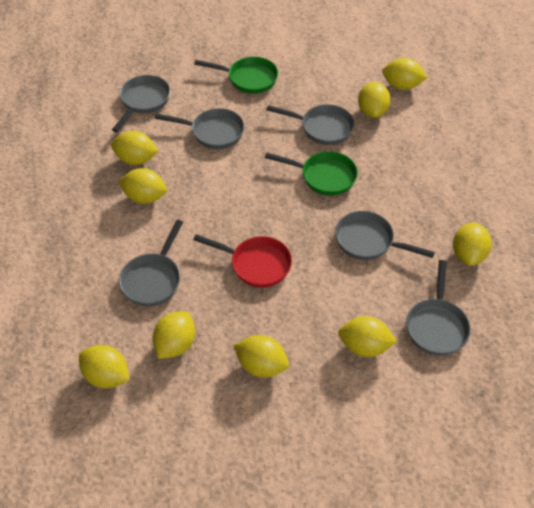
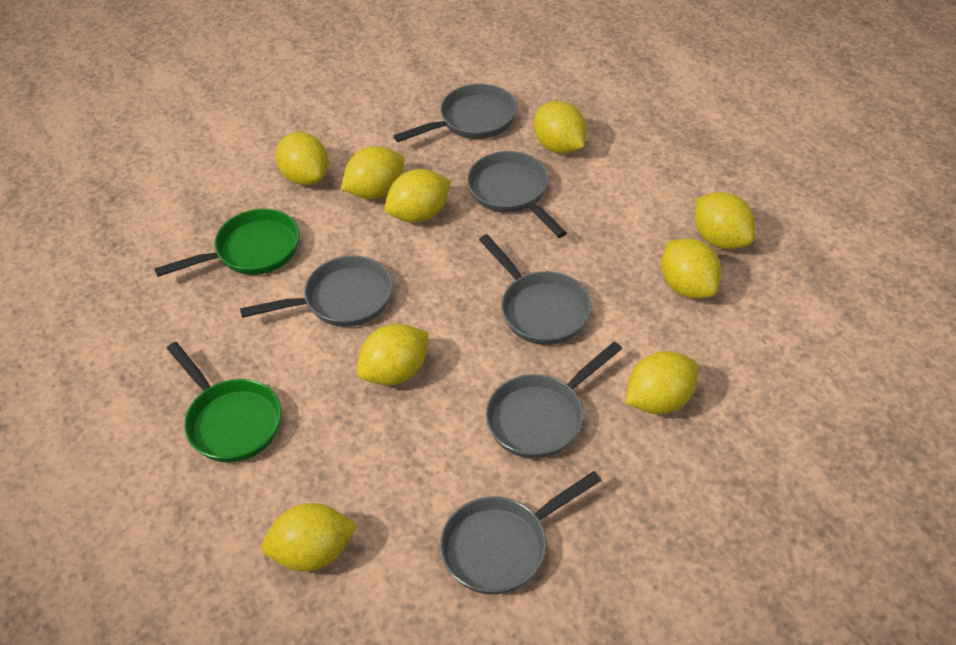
red pan: 1 -> 0

